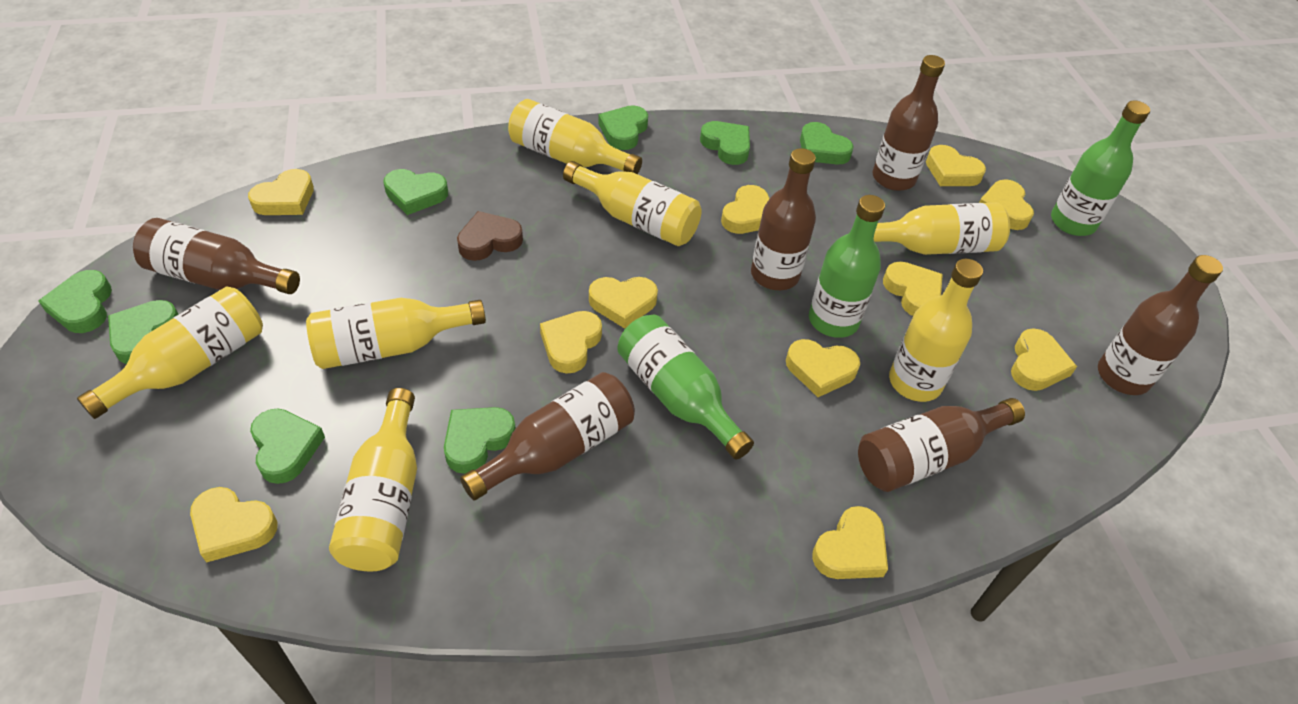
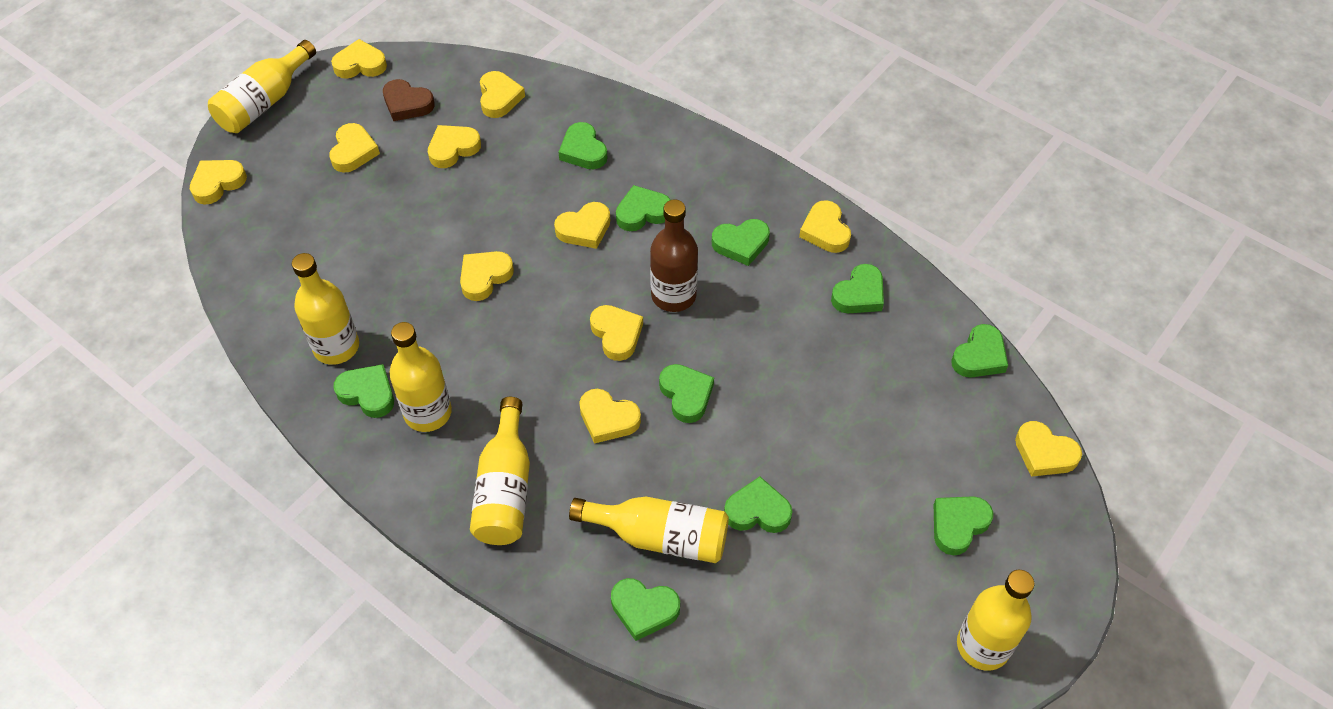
brown bottle: 6 -> 1
green bottle: 3 -> 0
green heart: 8 -> 10
yellow bottle: 7 -> 6

